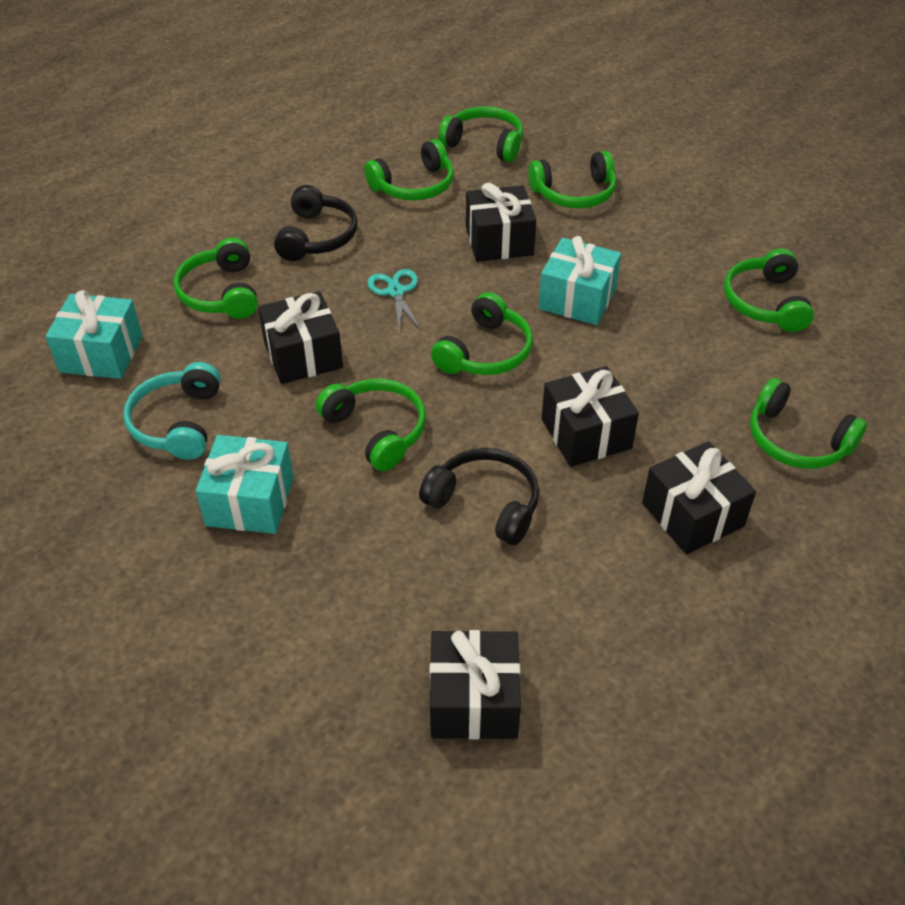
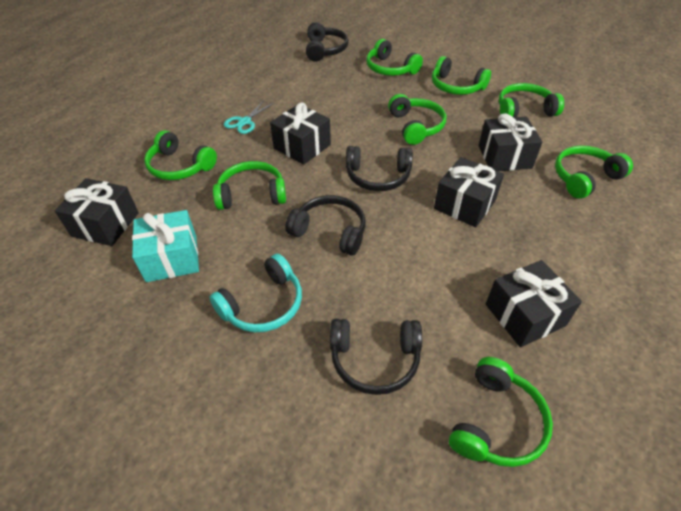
black headphones: 2 -> 4
turquoise gift: 3 -> 1

